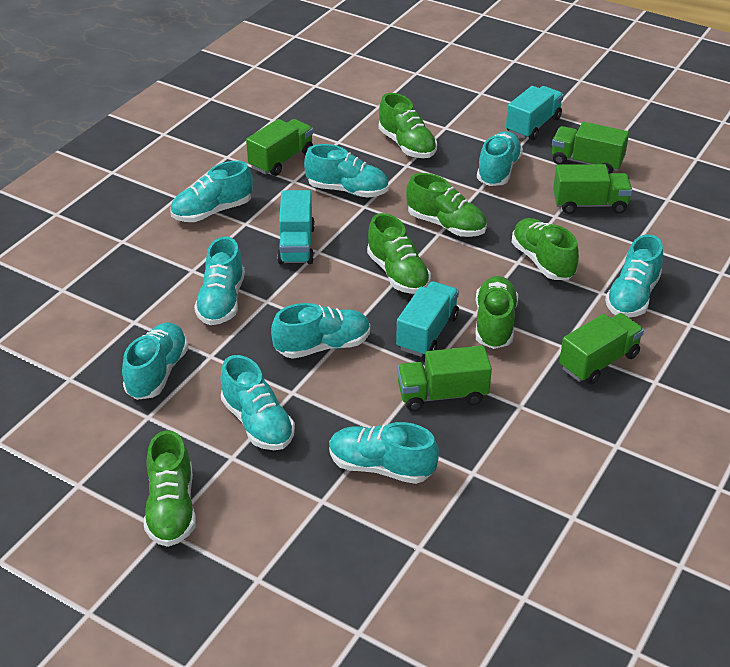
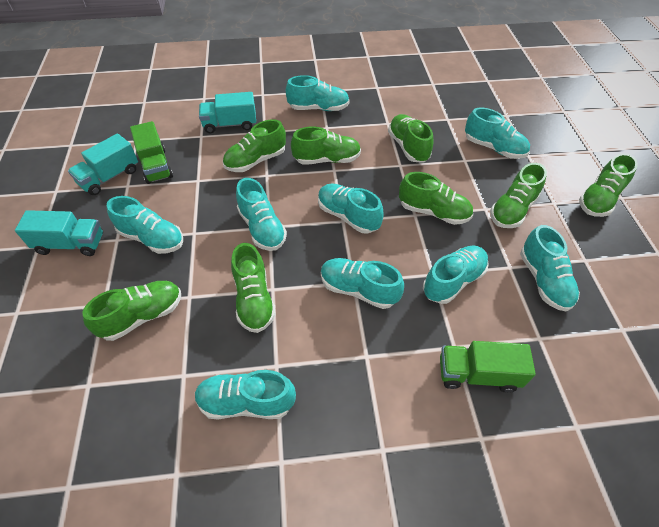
green shoe: 6 -> 8
green truck: 5 -> 2

